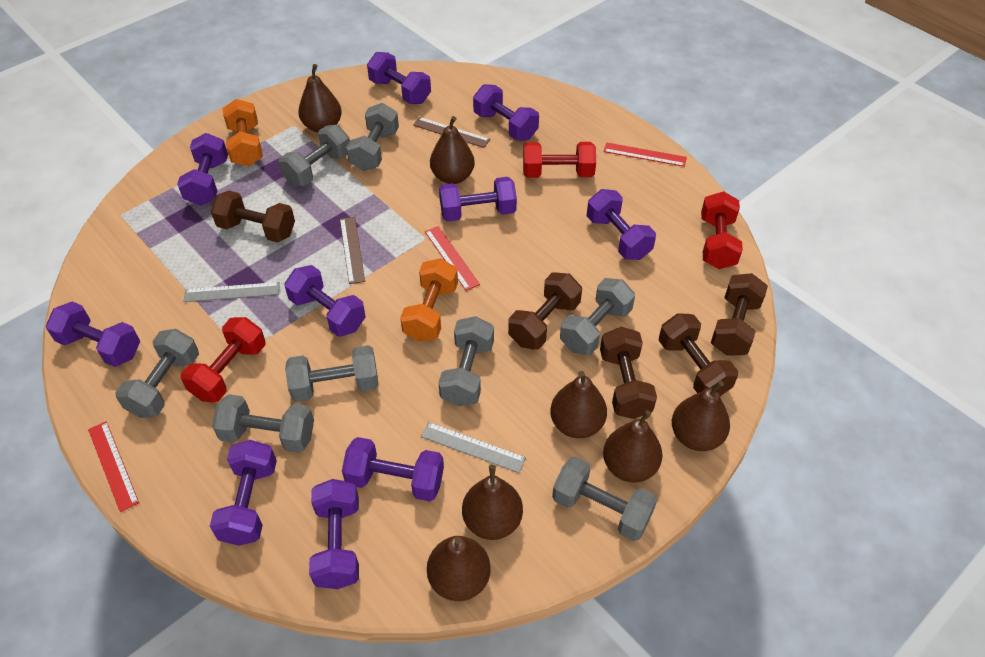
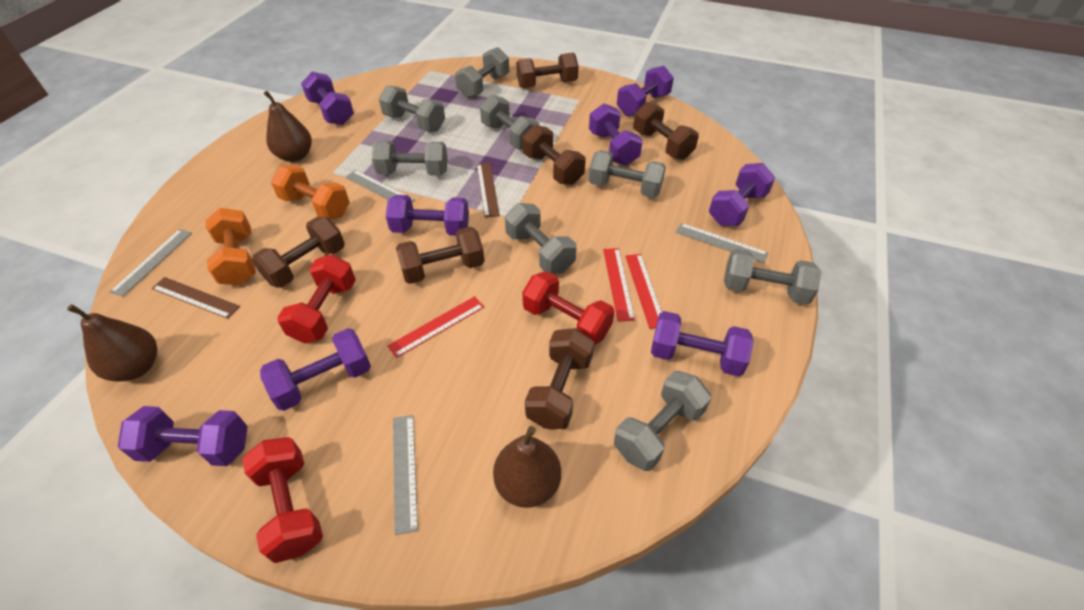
brown dumbbell: 5 -> 6
brown pear: 7 -> 3
grey ruler: 2 -> 4
purple dumbbell: 10 -> 8

